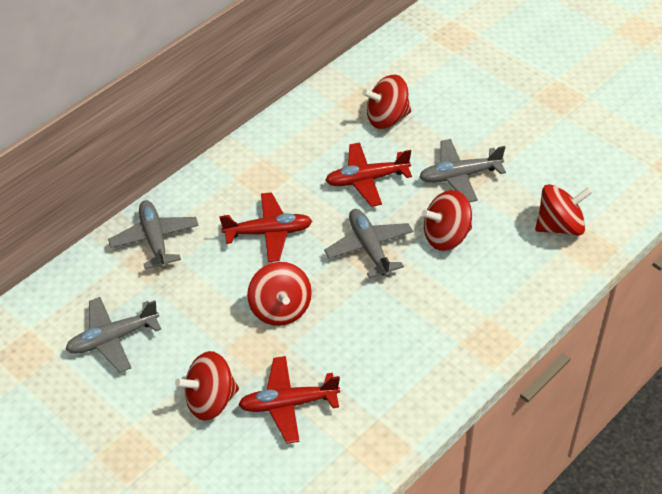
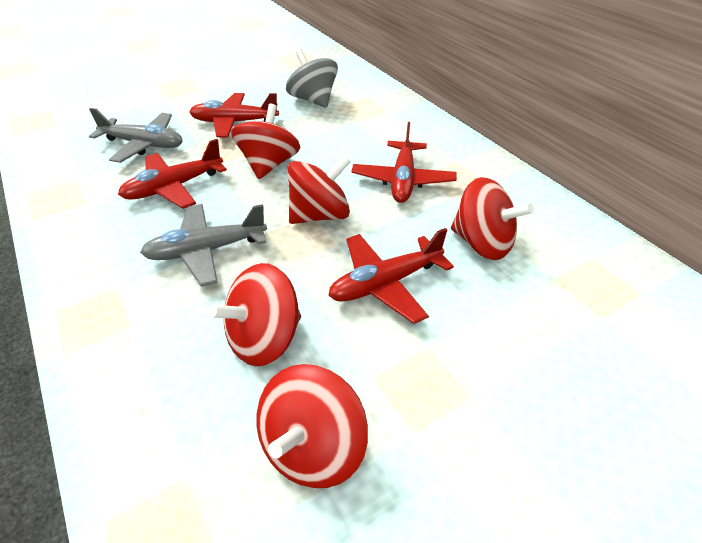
grey plane: 4 -> 2
grey spinning top: 0 -> 1
red plane: 3 -> 4

